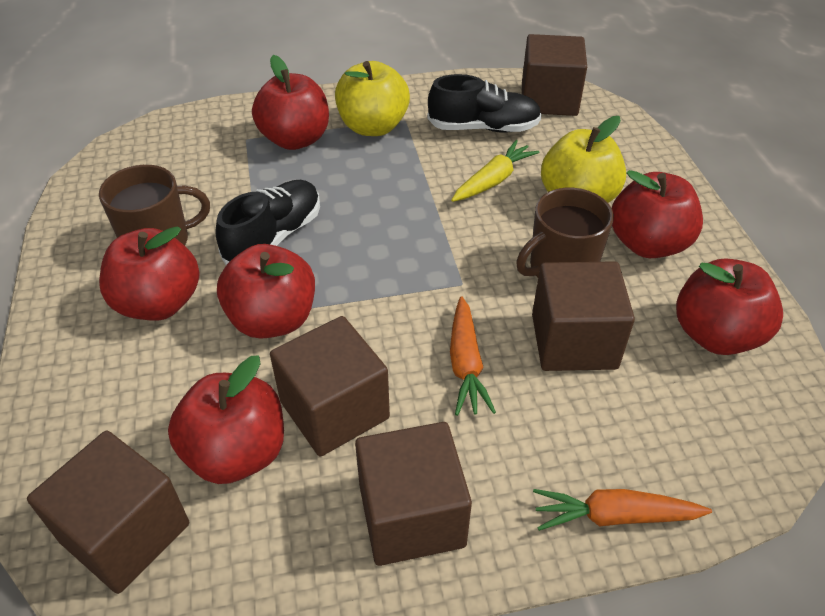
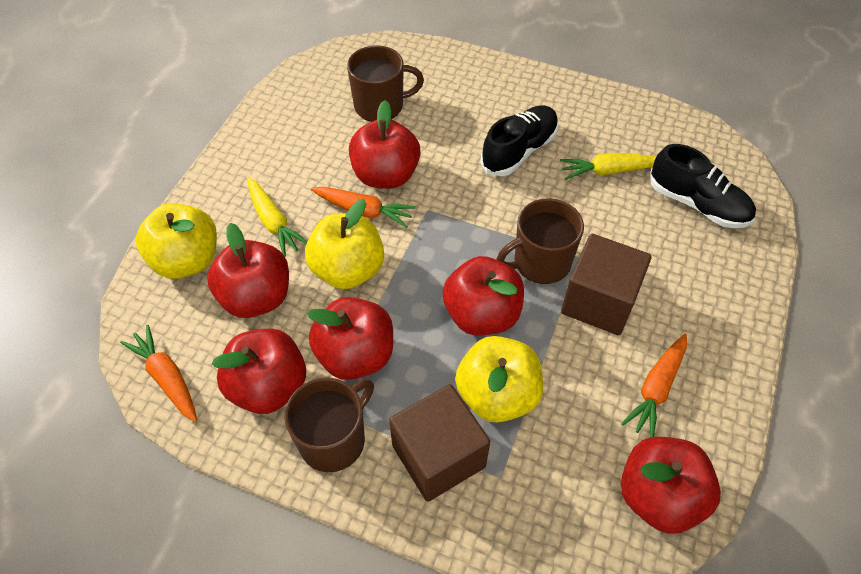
brown cube: 5 -> 2
brown mug: 2 -> 3
orange carrot: 2 -> 3
yellow apple: 2 -> 3
yellow carrot: 1 -> 2

